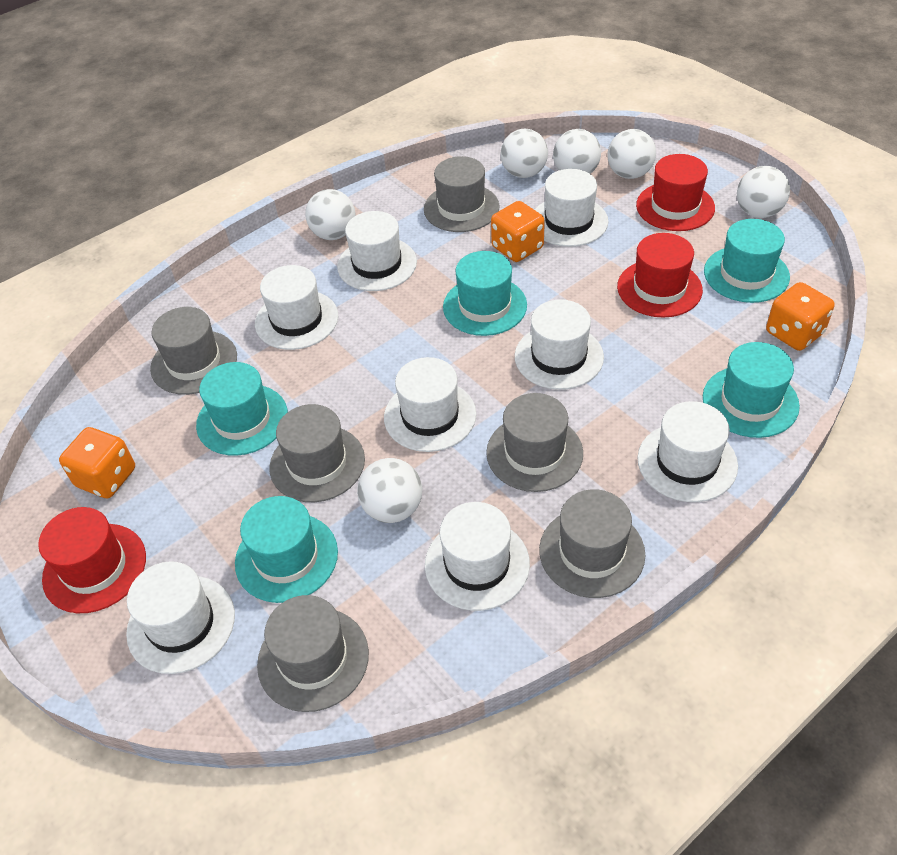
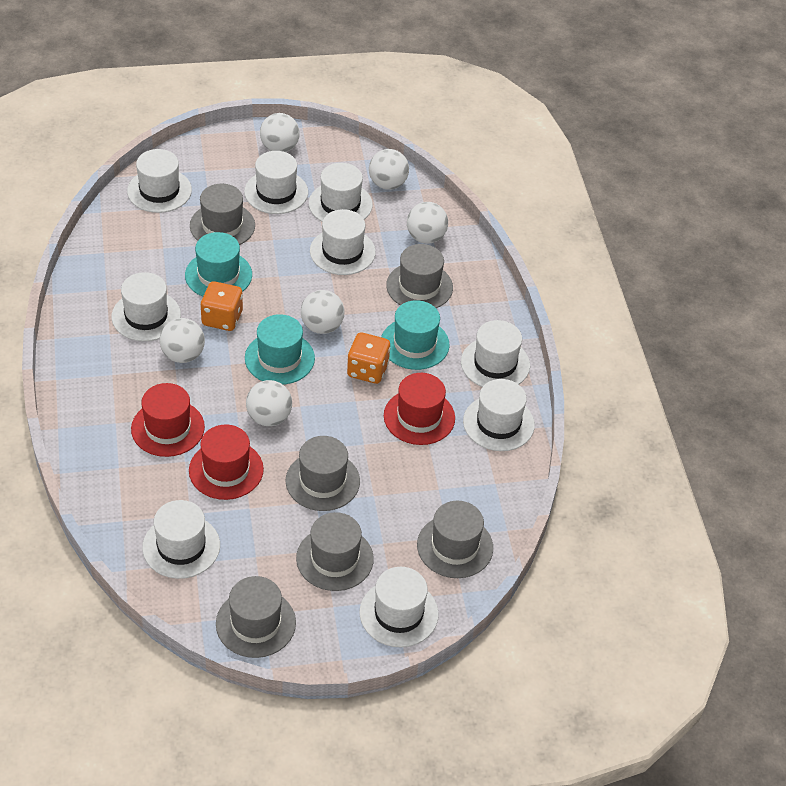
orange dice: 3 -> 2
turquoise hat: 5 -> 3
white hat: 8 -> 9

